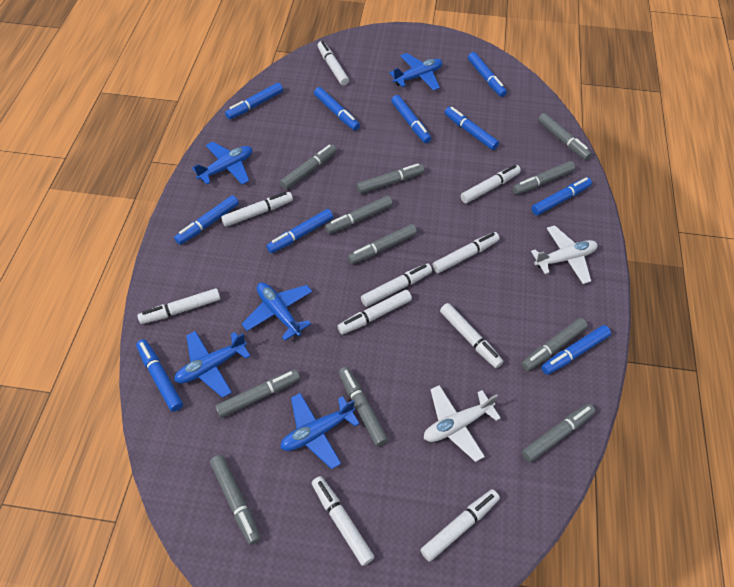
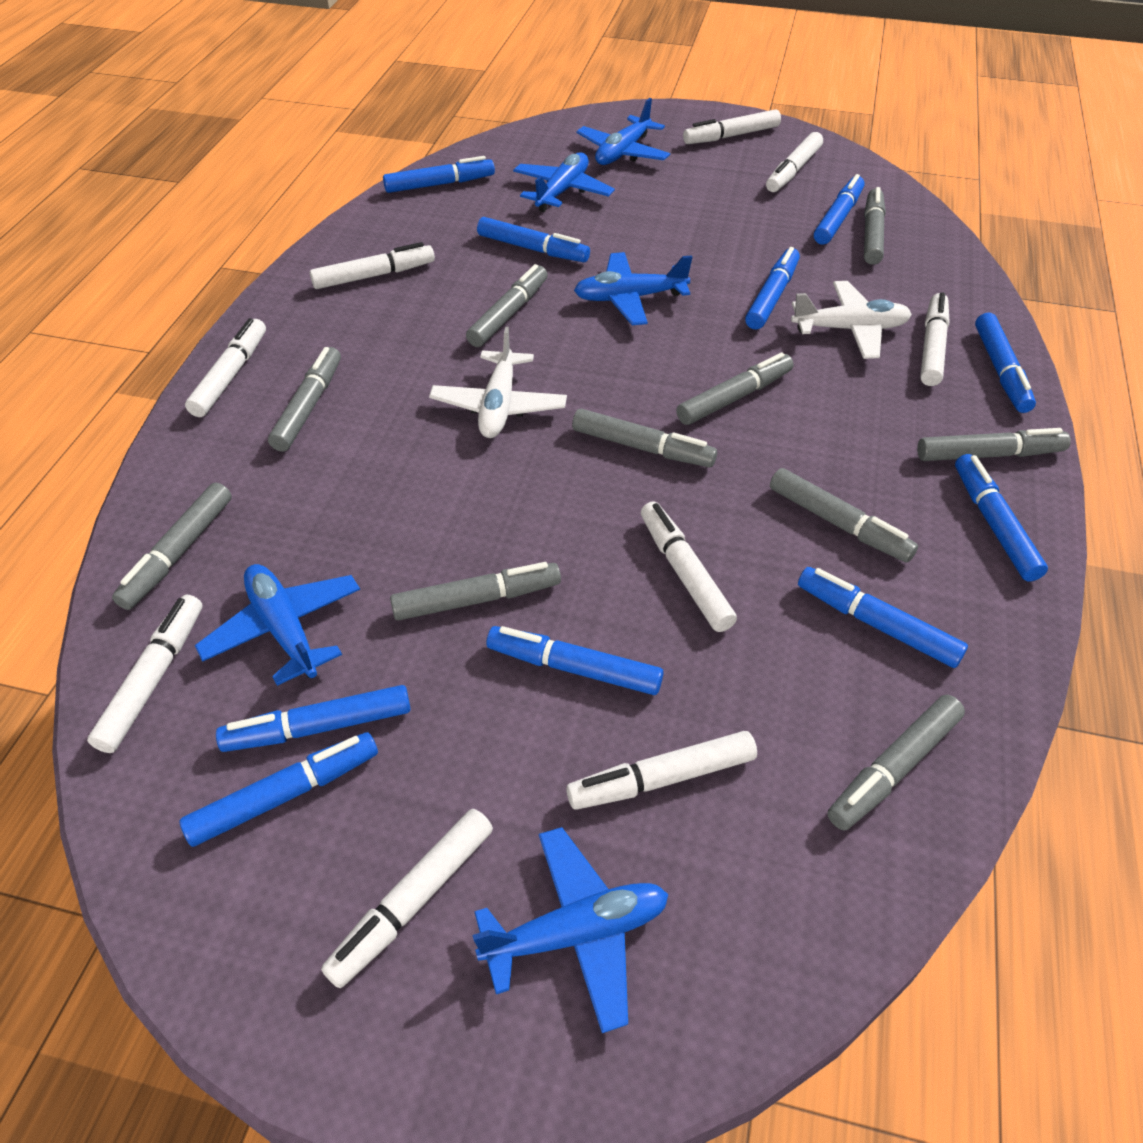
grey marker: 11 -> 10
white marker: 10 -> 9

